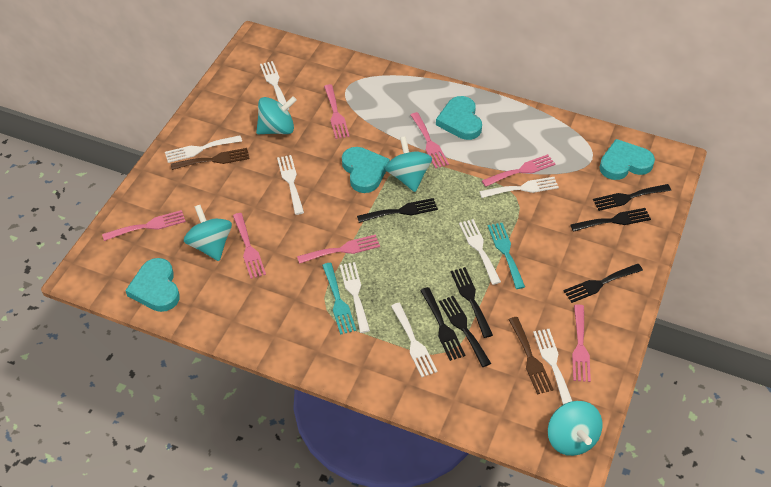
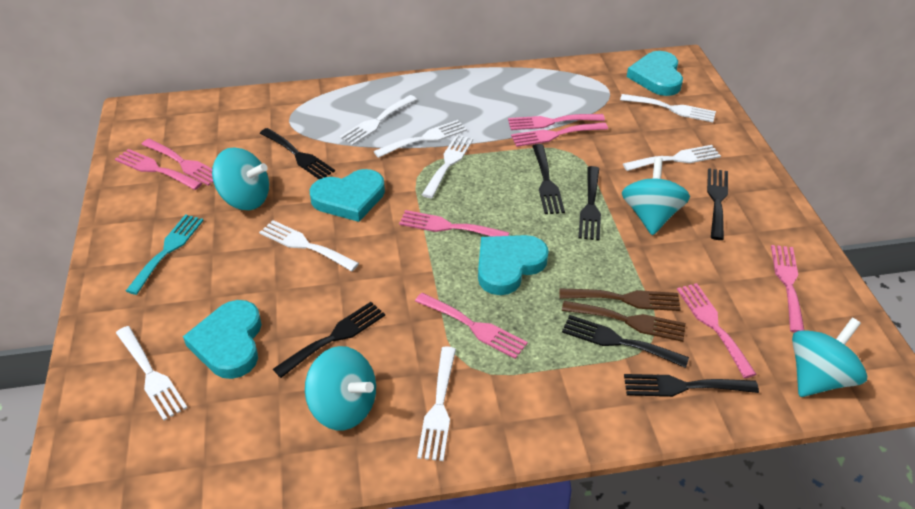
pink fork: 7 -> 8
turquoise fork: 2 -> 1

